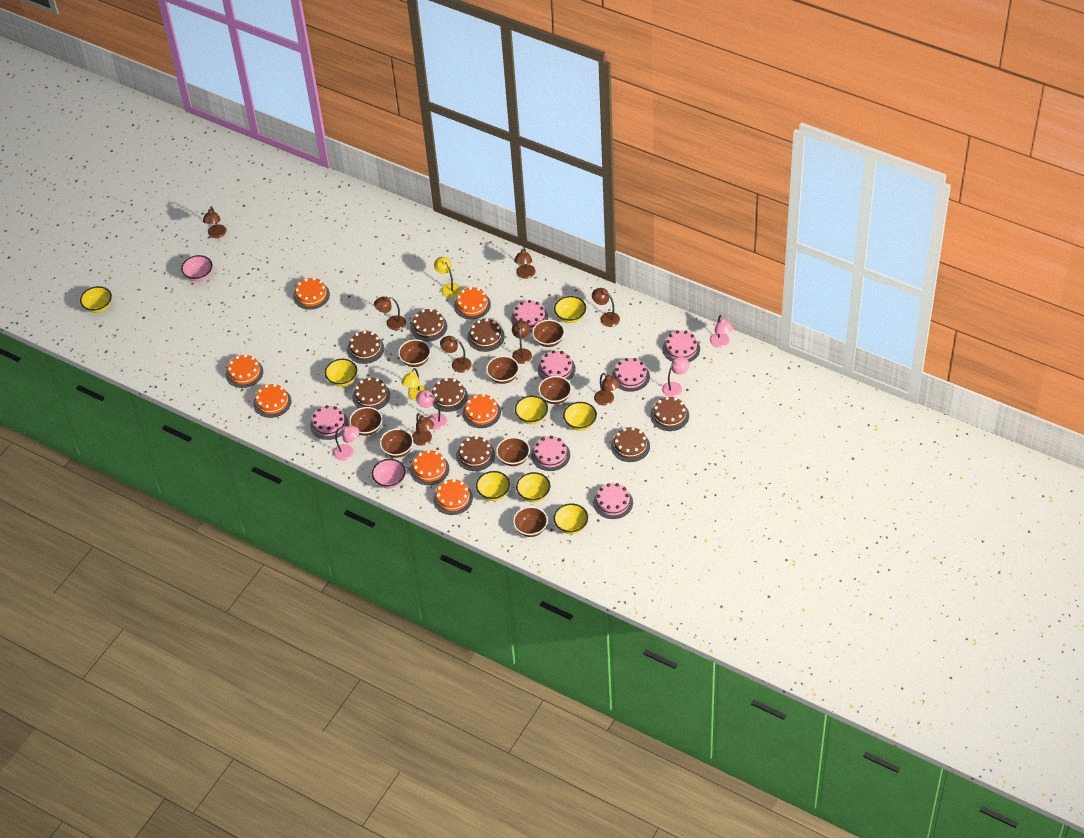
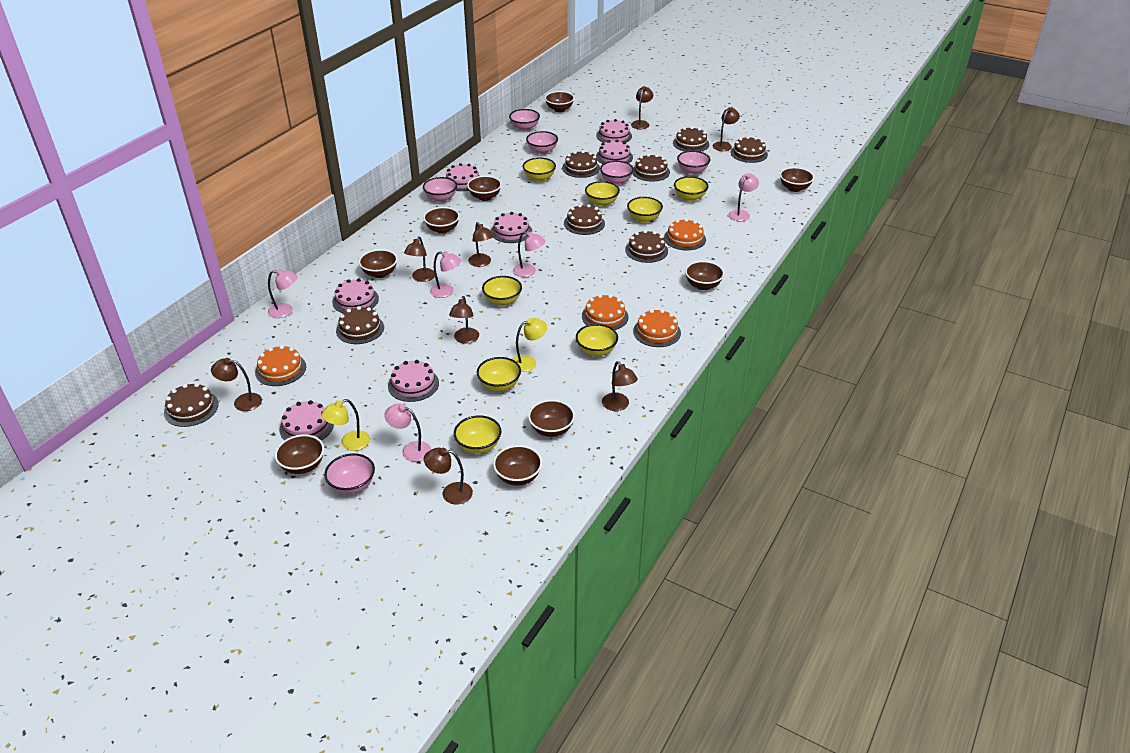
brown bowl: 8 -> 9
orange cake: 7 -> 4
pink bowl: 2 -> 6
pink lamp: 4 -> 5

